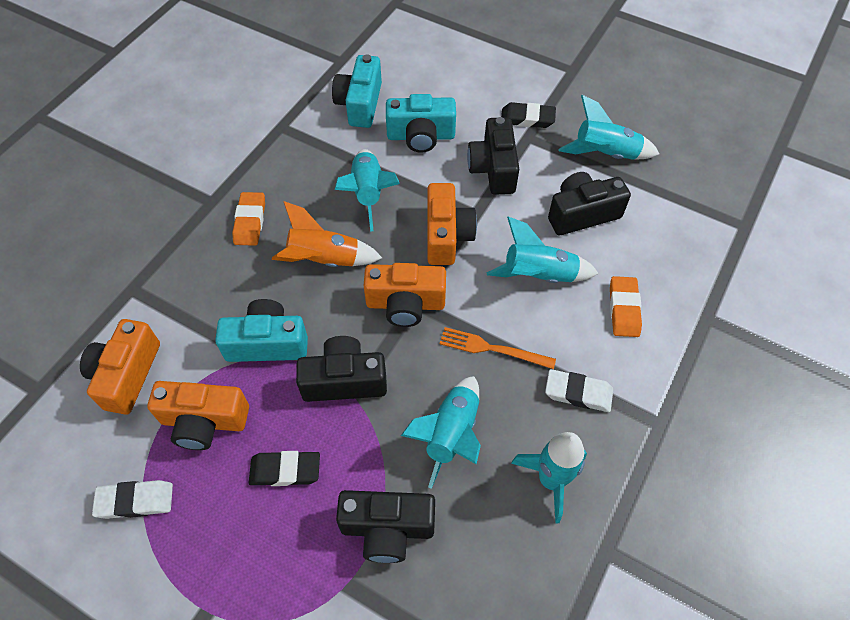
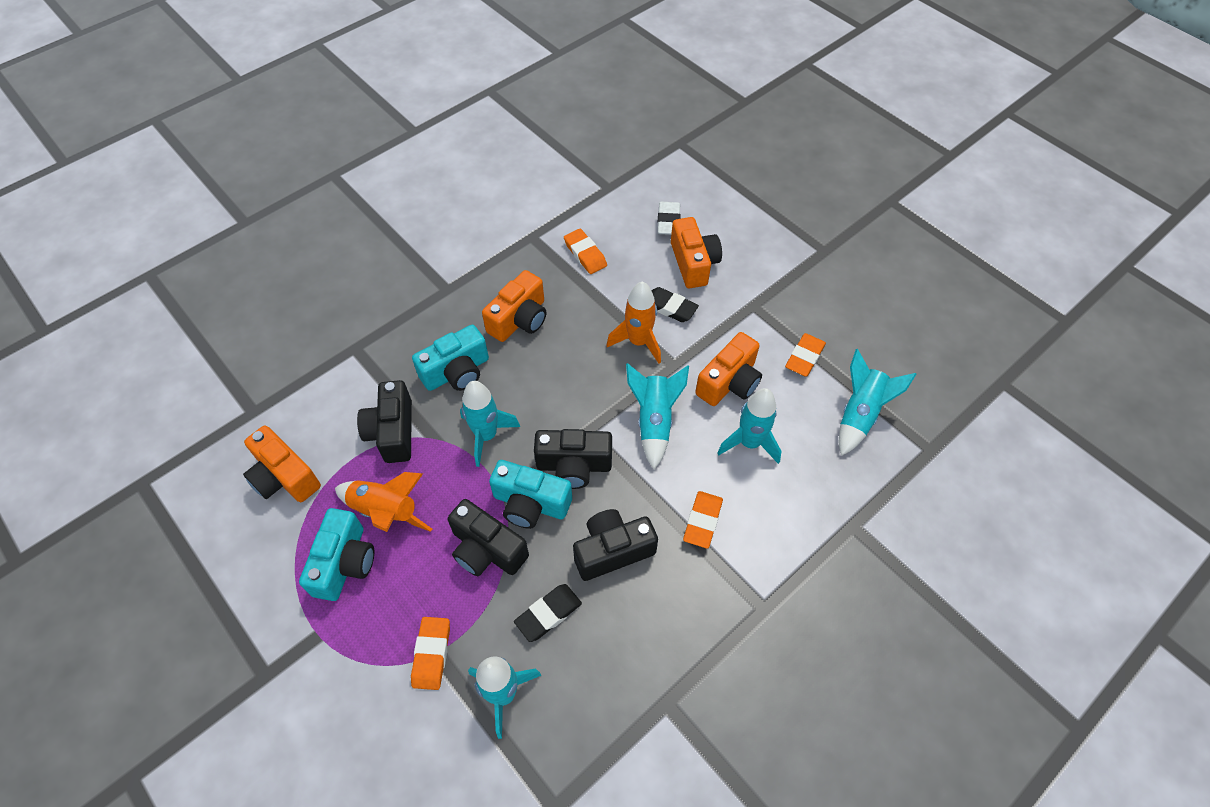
orange eraser: 2 -> 4
orange fork: 1 -> 0
orange rocket: 1 -> 2
white eraser: 2 -> 1

